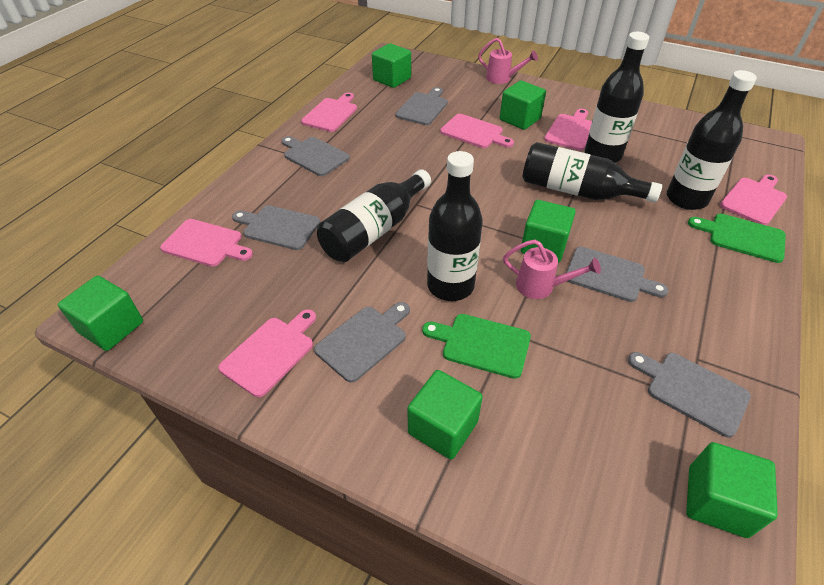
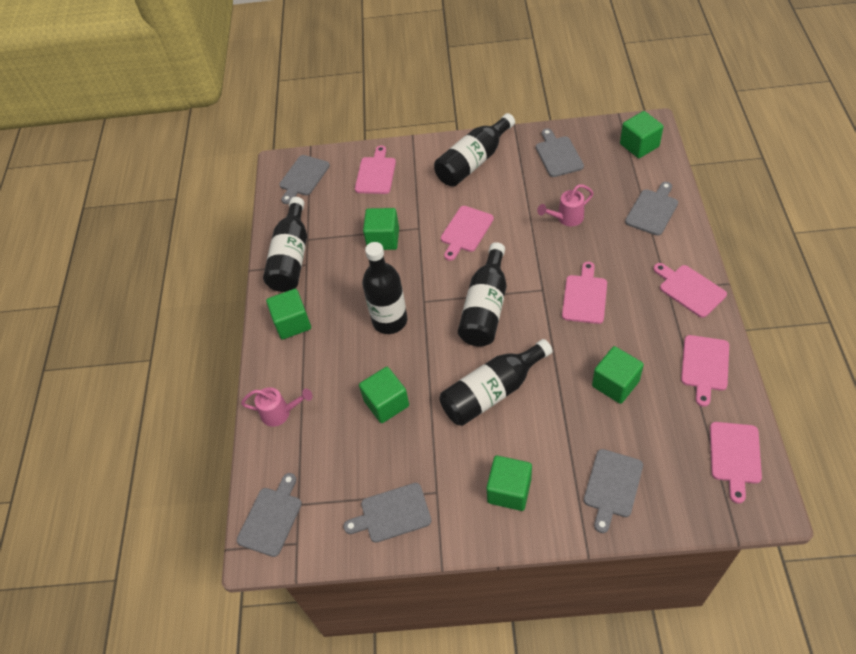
green cutting board: 2 -> 0

